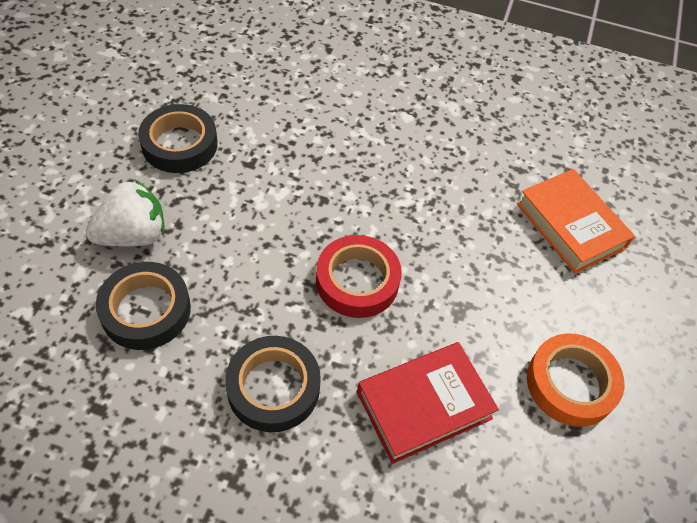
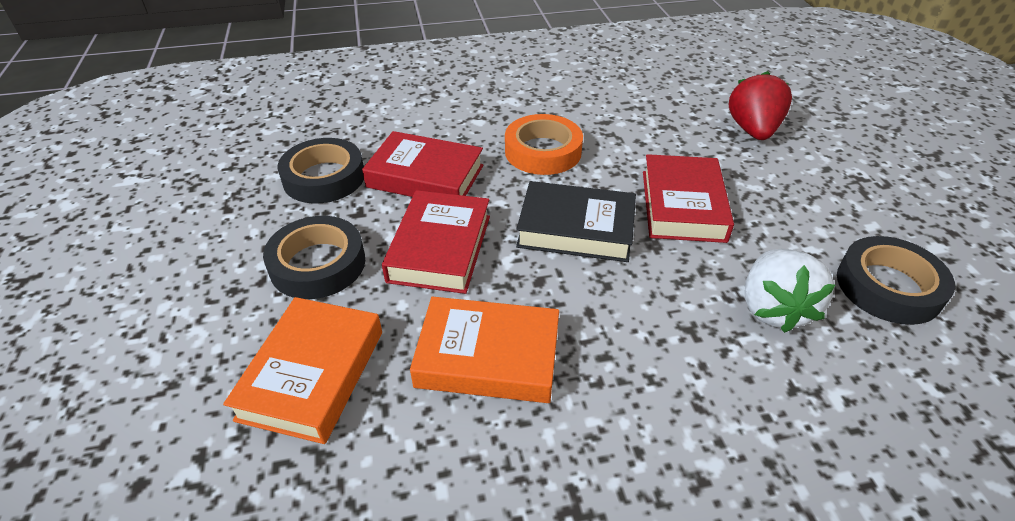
black book: 0 -> 1
orange book: 1 -> 2
red book: 1 -> 3
red strawberry: 0 -> 1
red tape: 1 -> 0

